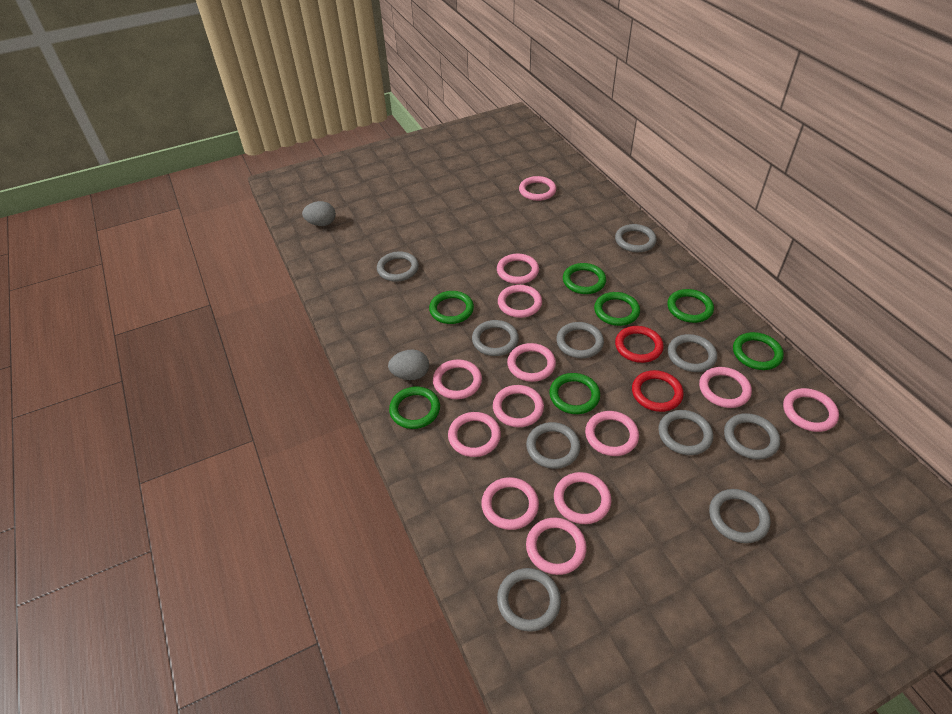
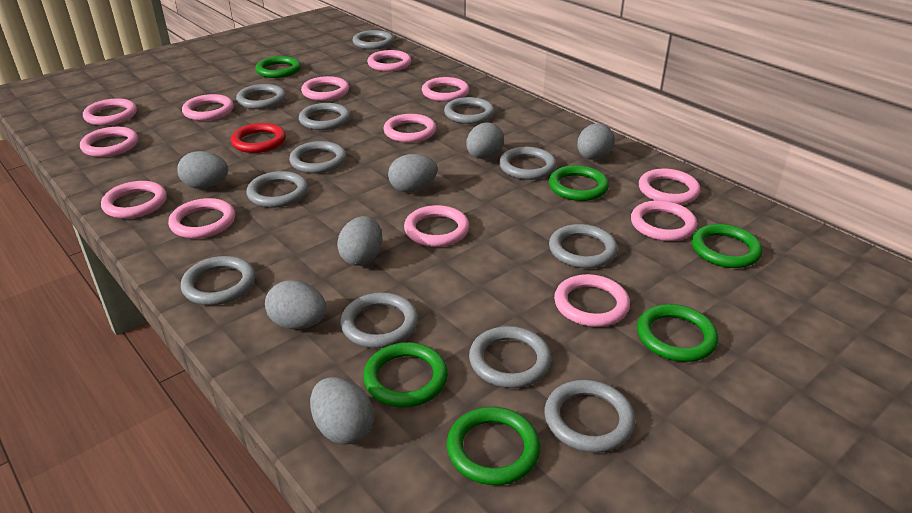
green ring: 7 -> 6
grey egg: 2 -> 7
grey ring: 10 -> 12
red ring: 2 -> 1

